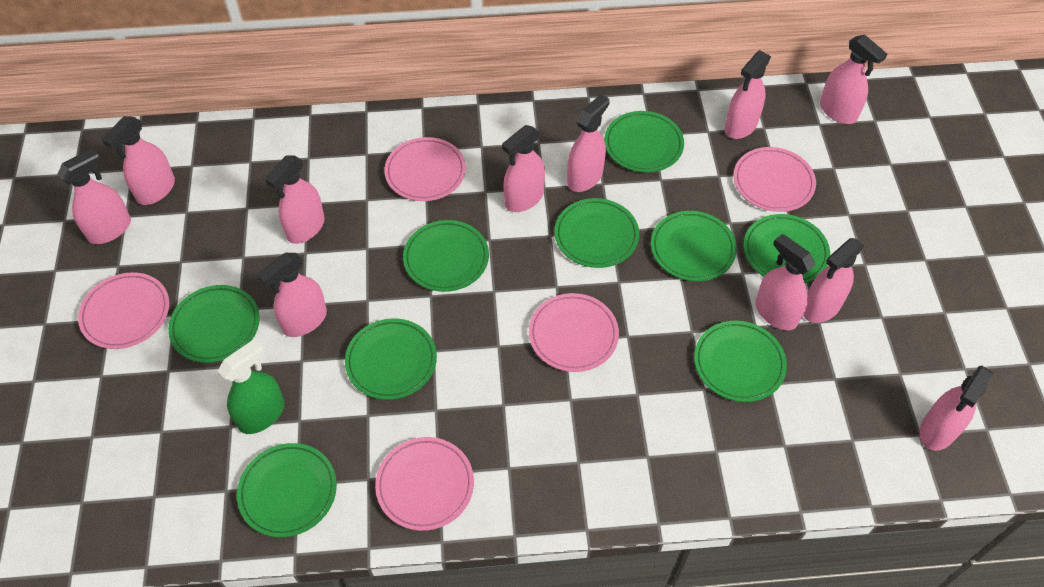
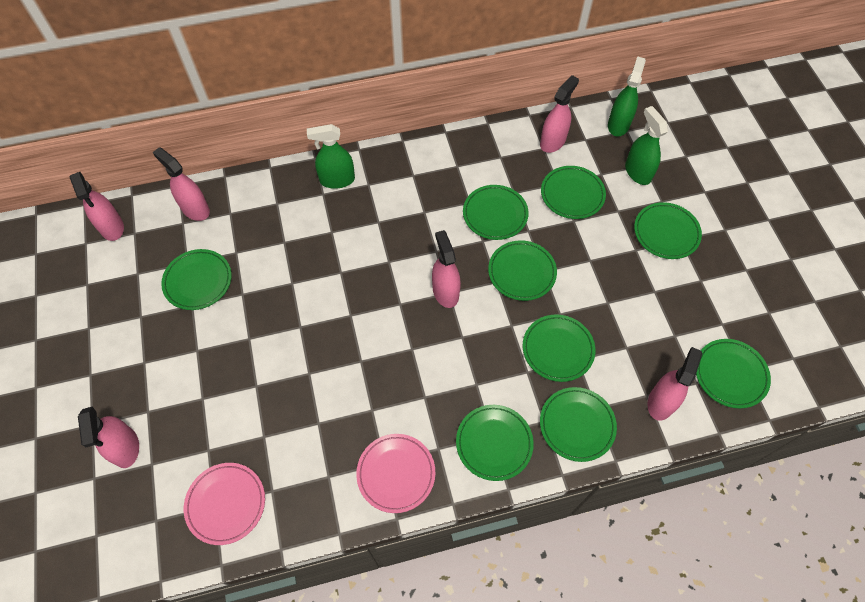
green spray bottle: 1 -> 3
pink plate: 5 -> 2
pink spray bottle: 11 -> 6

